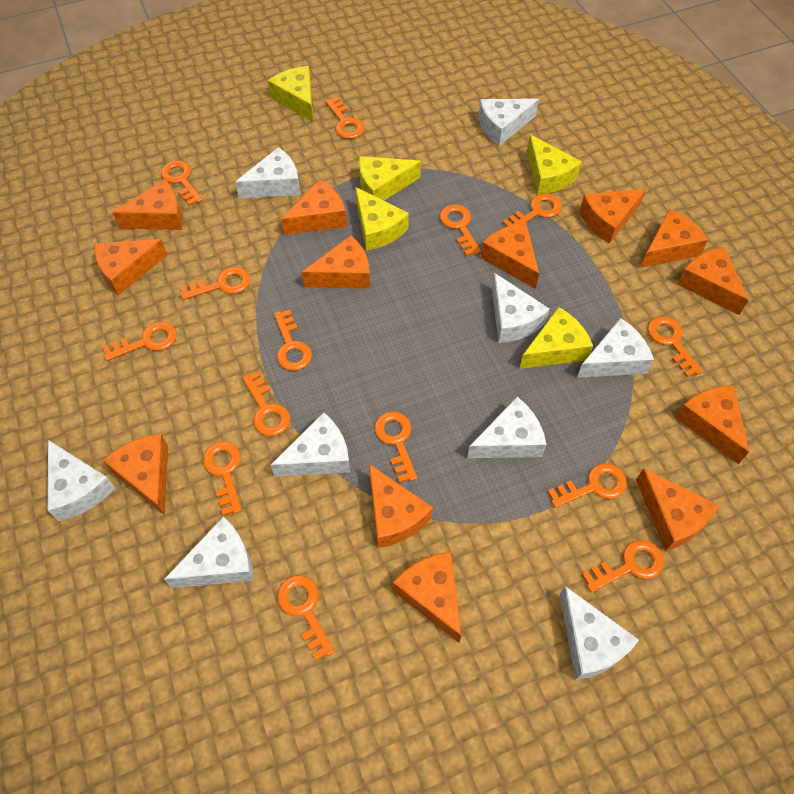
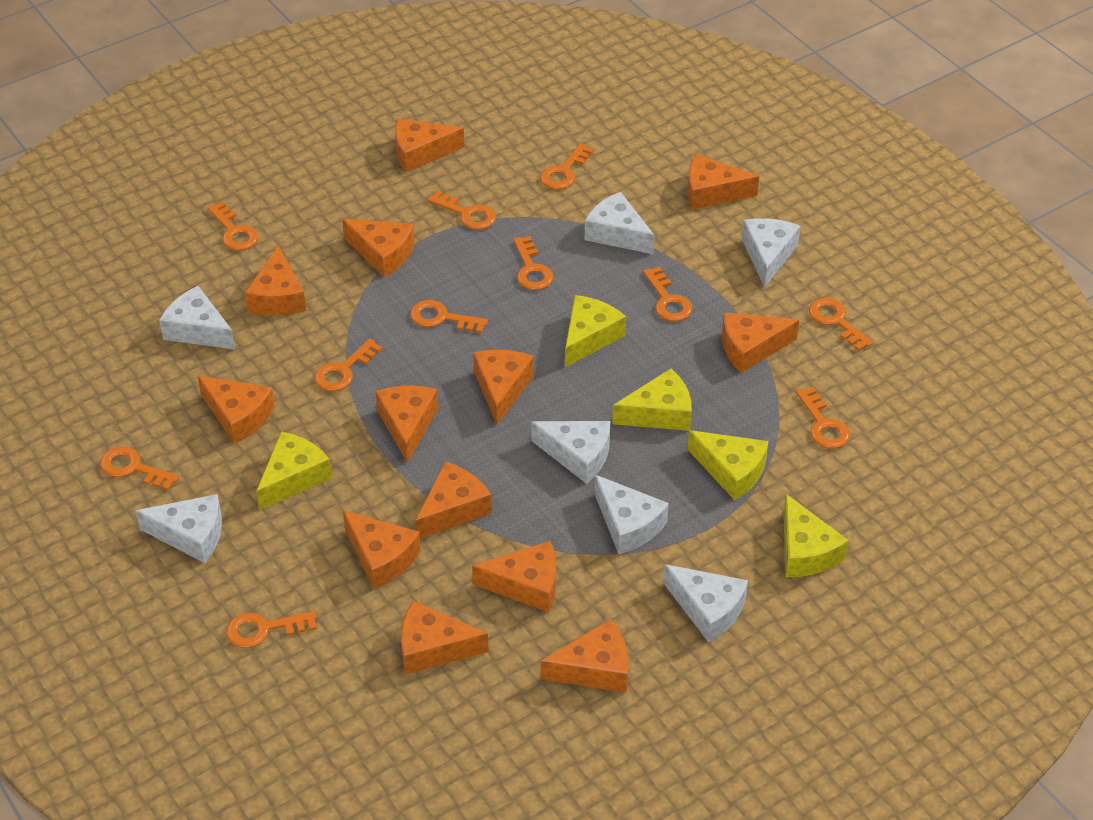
orange key: 14 -> 11
white cheese: 9 -> 7

